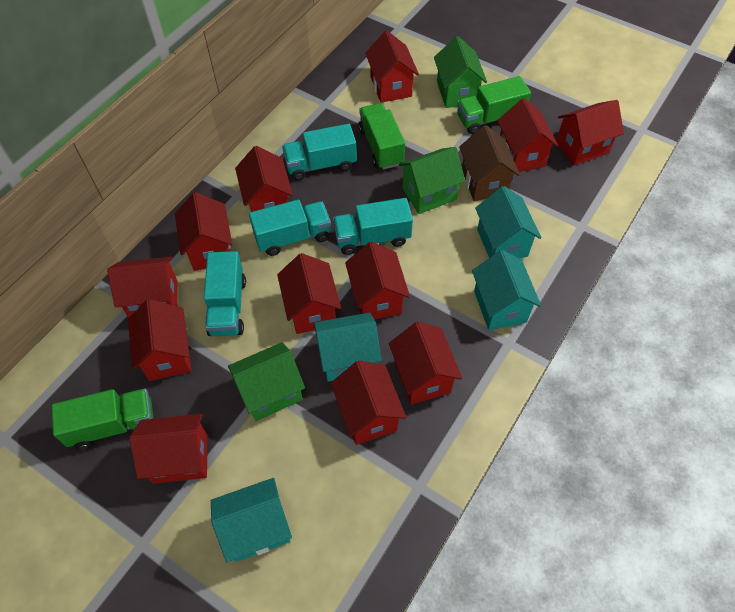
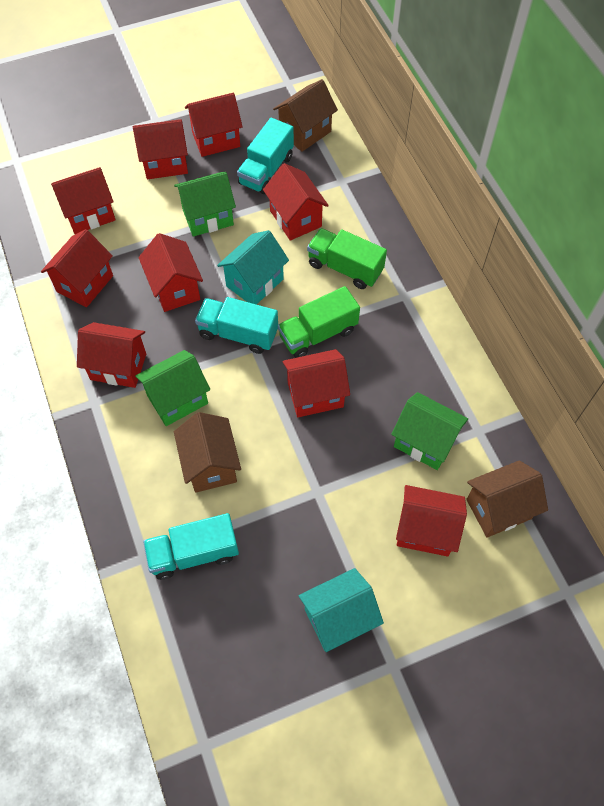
brown house: 1 -> 3
green truck: 3 -> 2
red house: 12 -> 9
turquoise house: 4 -> 2
turquoise truck: 4 -> 3

